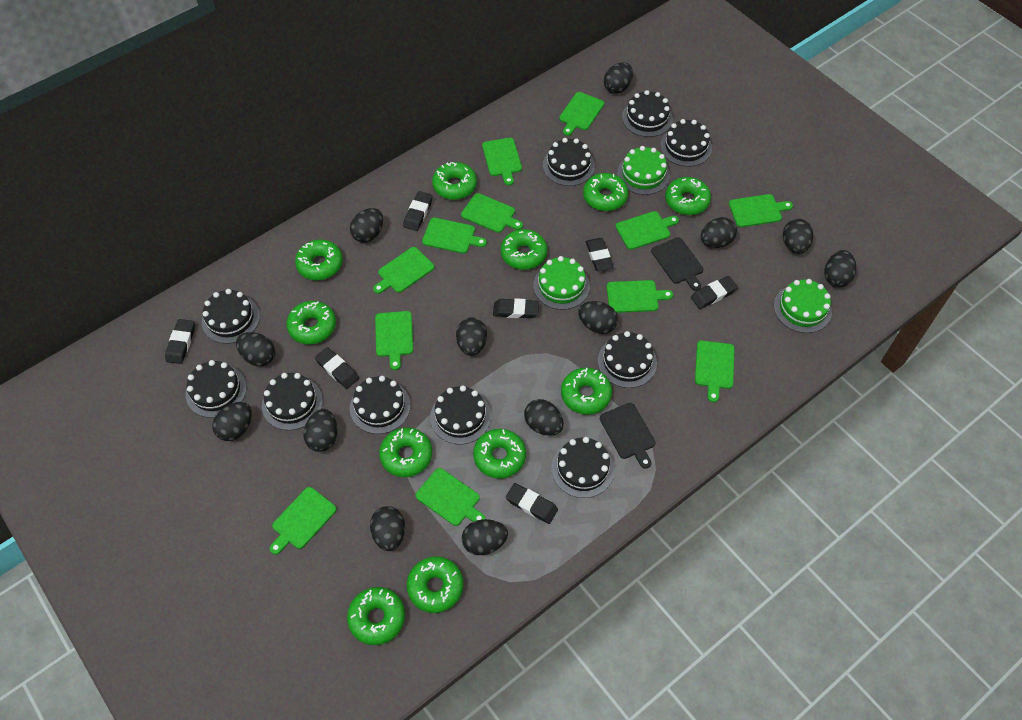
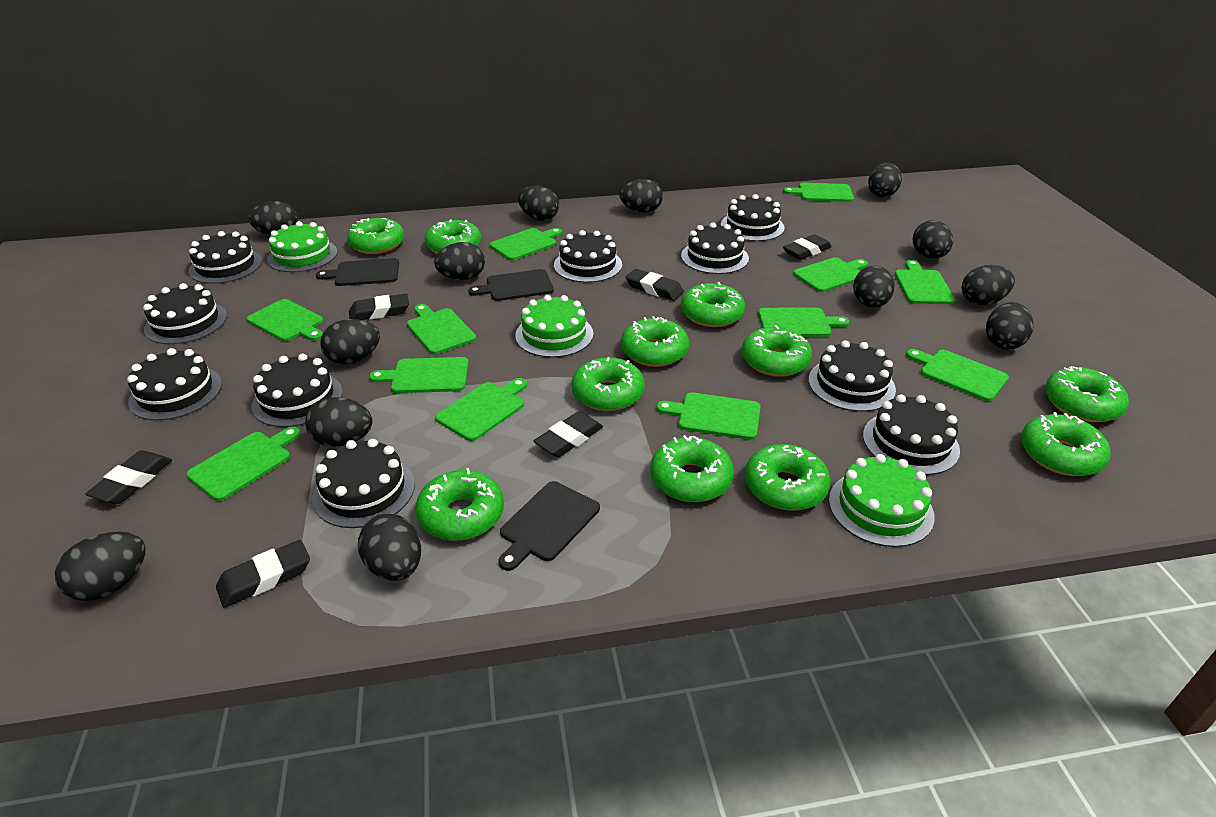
black cutting board: 2 -> 3
black eraser: 7 -> 6

